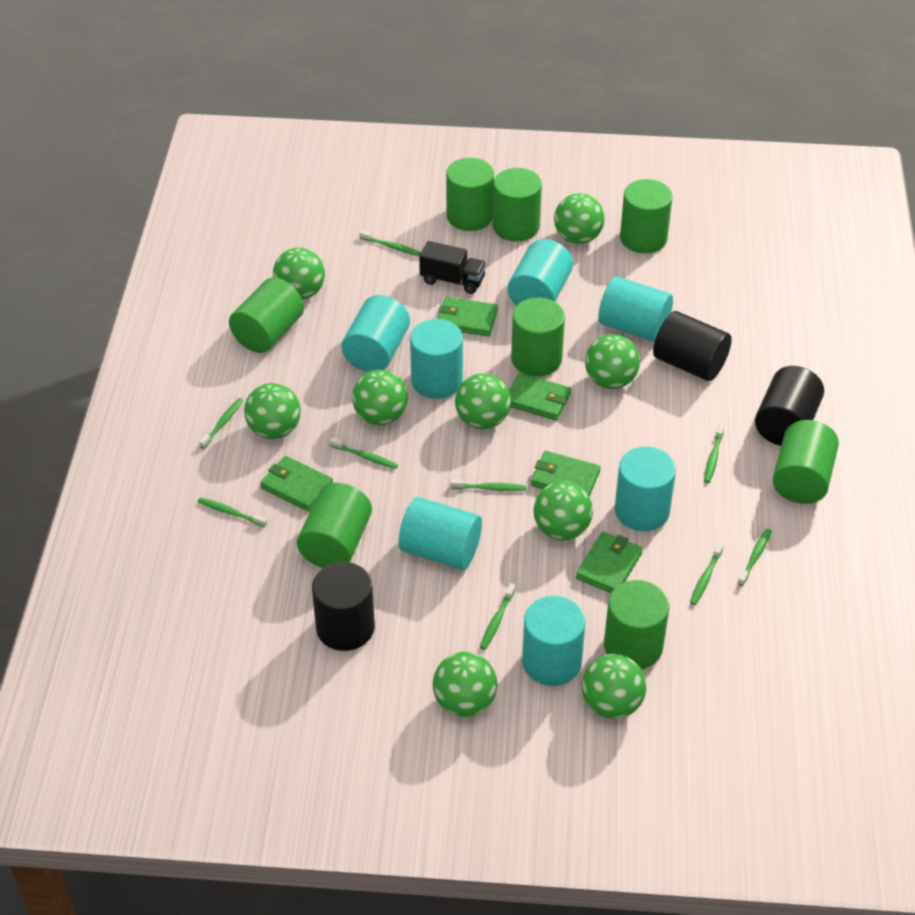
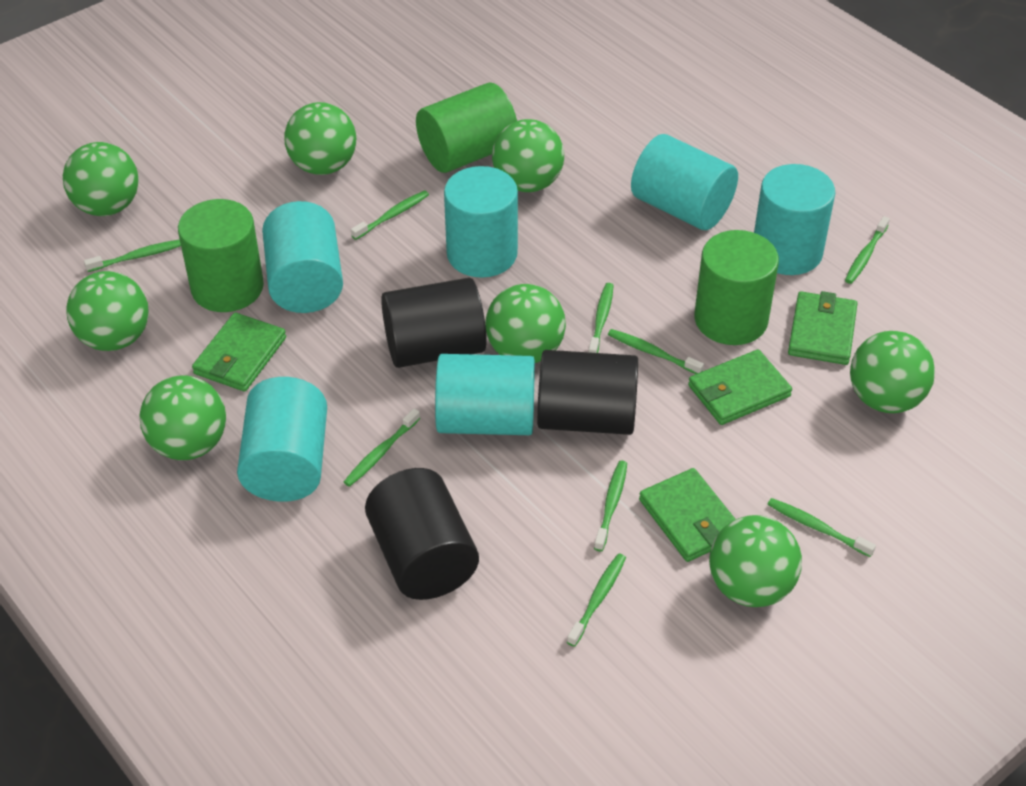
black truck: 1 -> 0
green ball: 9 -> 8
green cylinder: 8 -> 3
green wallet: 5 -> 4
turquoise cylinder: 7 -> 6

